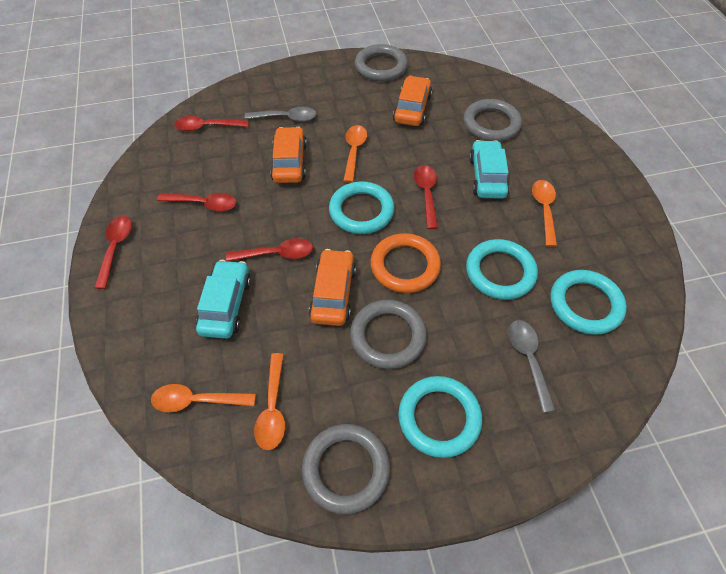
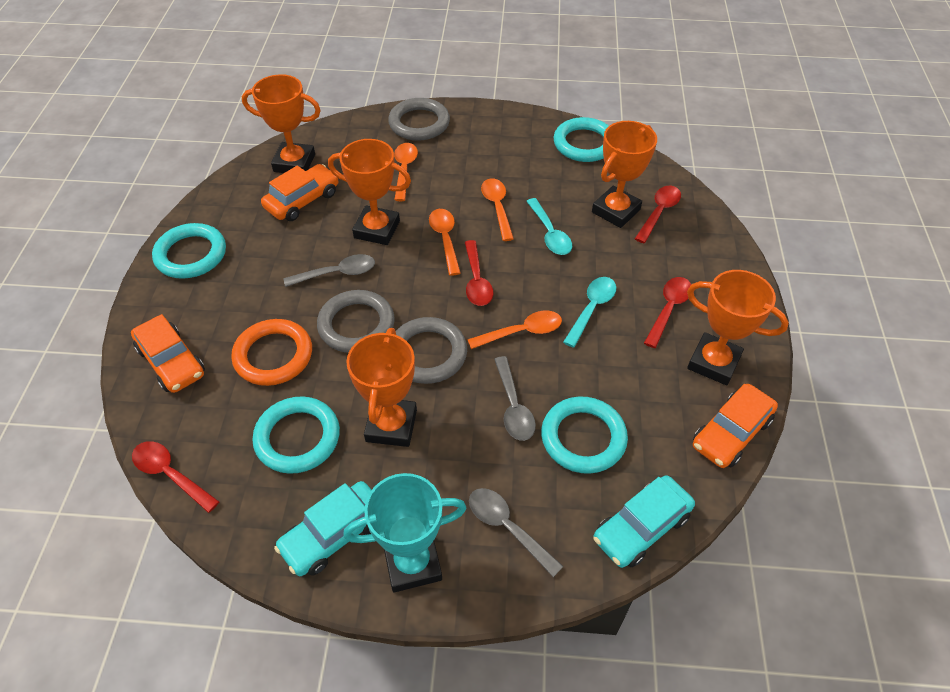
grey ring: 4 -> 3
grey spoon: 2 -> 3
orange trophy: 0 -> 5
red spoon: 5 -> 4
turquoise spoon: 0 -> 2
turquoise trophy: 0 -> 1

